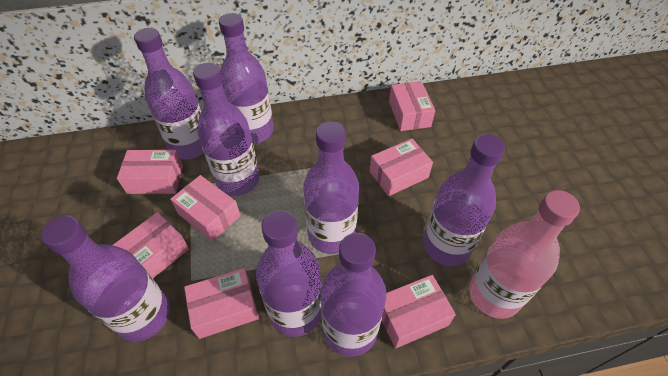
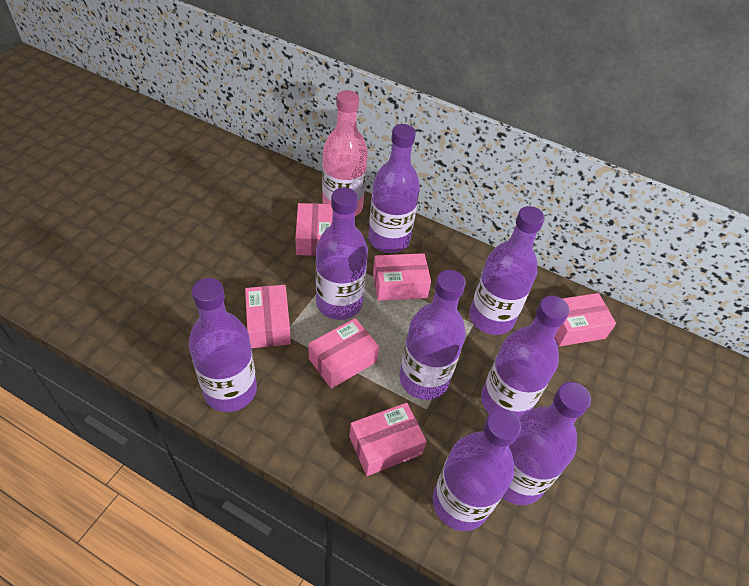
pink box: 7 -> 6

